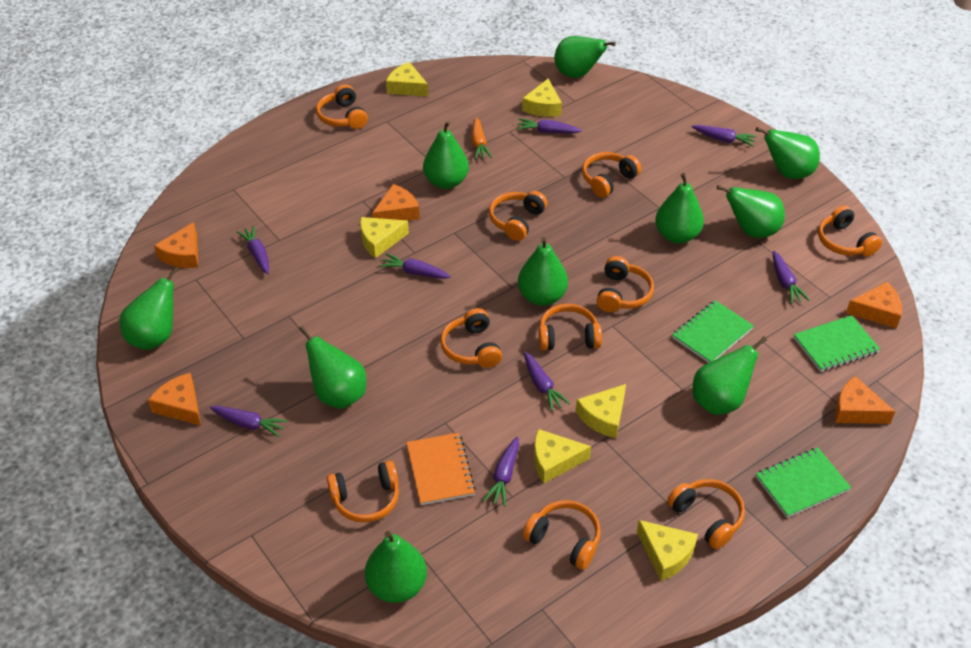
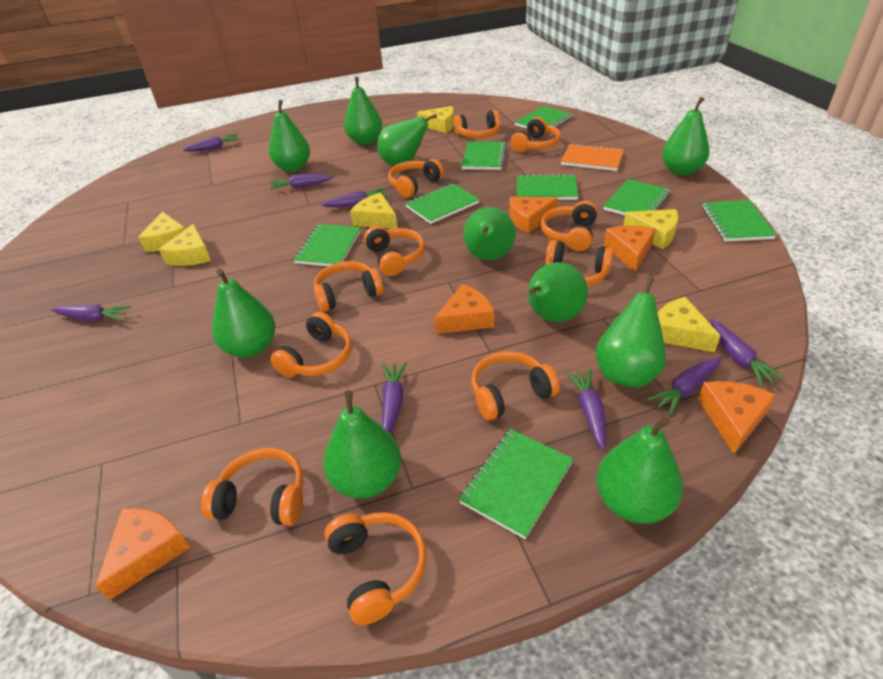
green notebook: 3 -> 8
orange carrot: 1 -> 0
orange headphones: 10 -> 11

